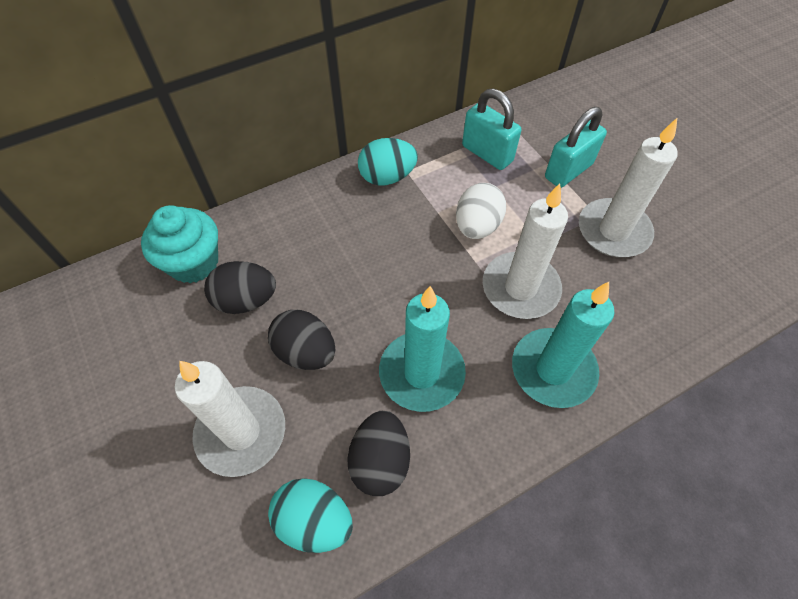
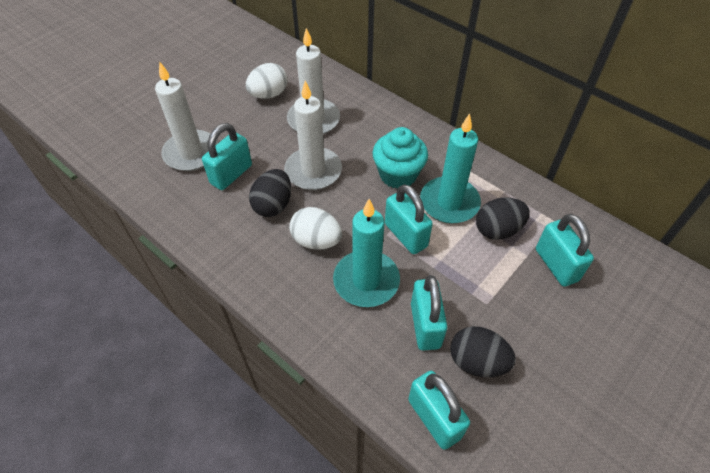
turquoise egg: 2 -> 0
turquoise padlock: 2 -> 5
white egg: 1 -> 2

